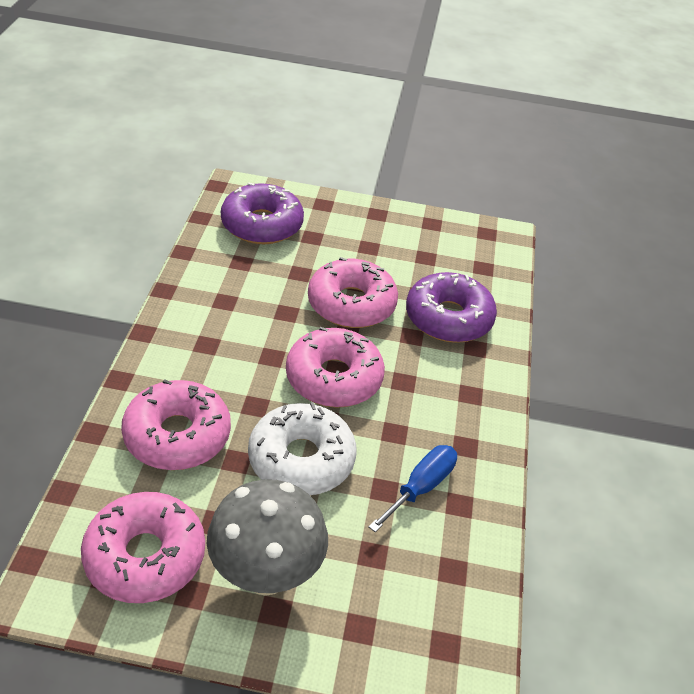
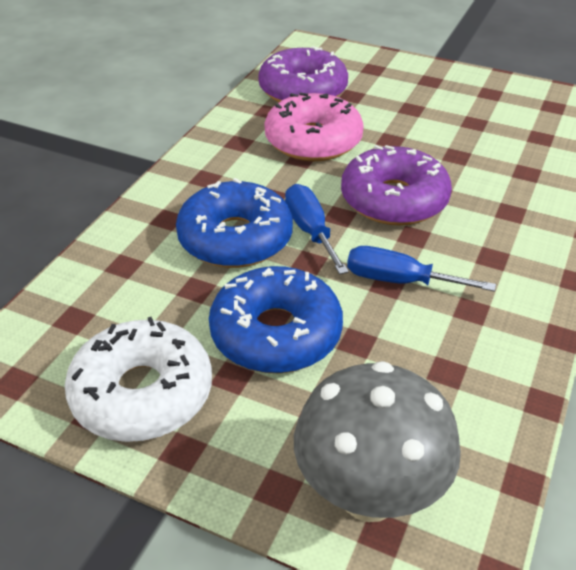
blue donut: 0 -> 2
blue screwdriver: 1 -> 2
pink donut: 4 -> 1

